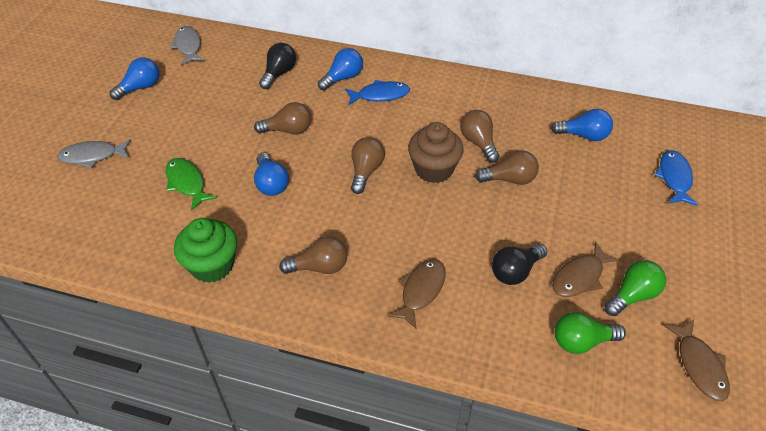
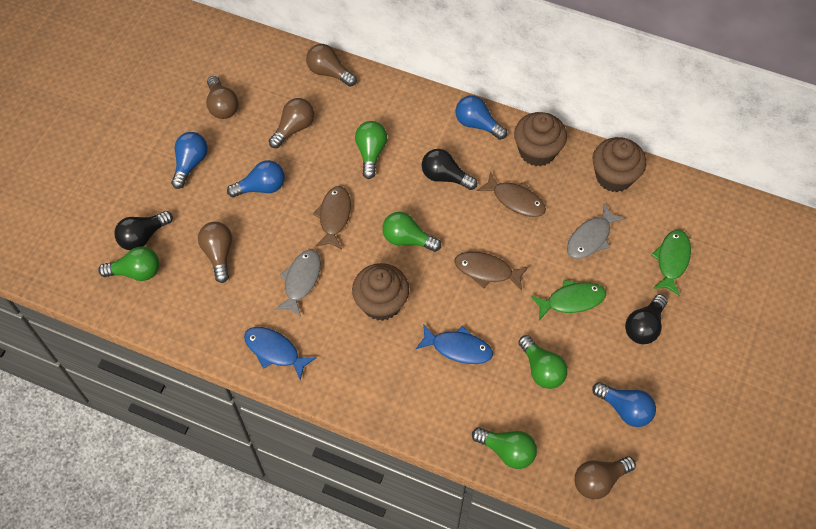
black light bulb: 2 -> 3
brown cupcake: 1 -> 3
green cupcake: 1 -> 0
green fish: 1 -> 2
green light bulb: 2 -> 5

